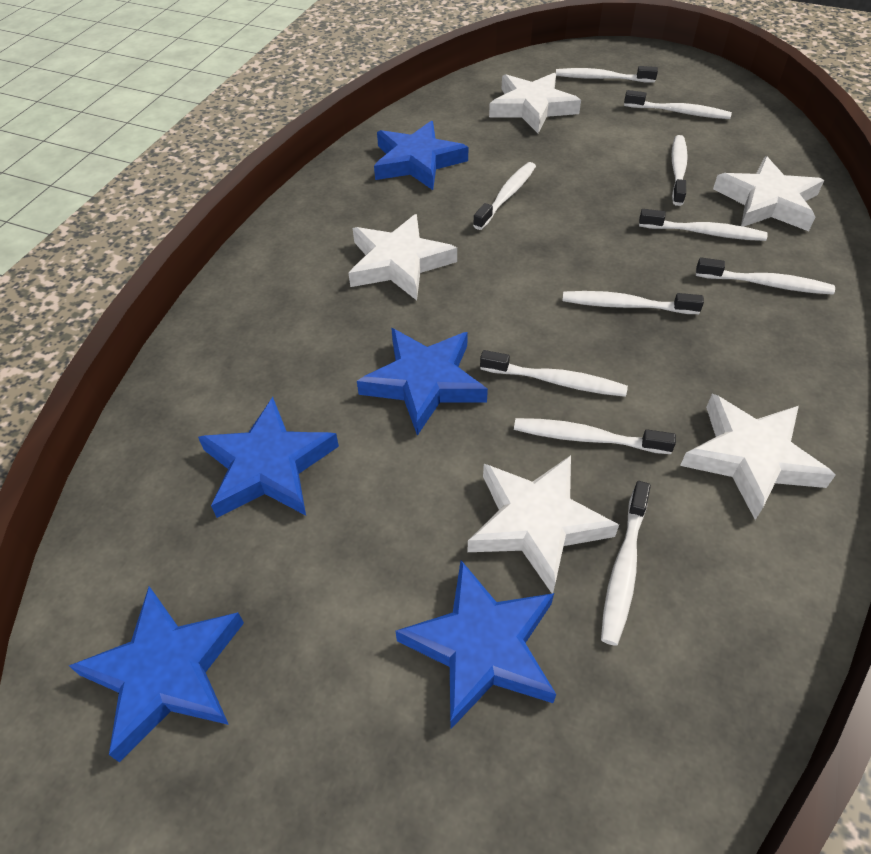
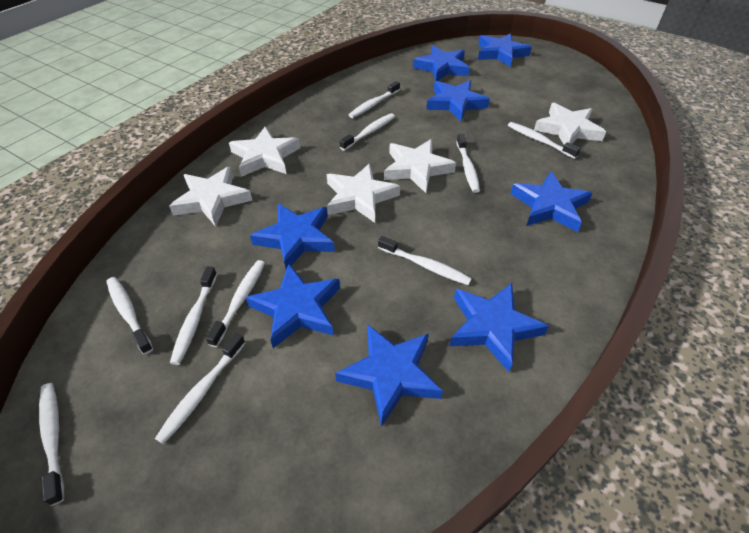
blue star: 5 -> 8

